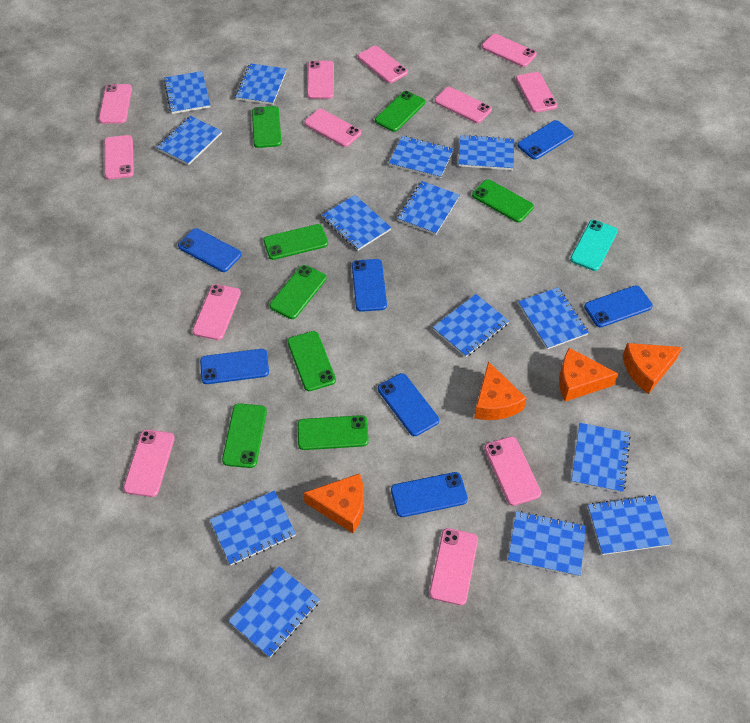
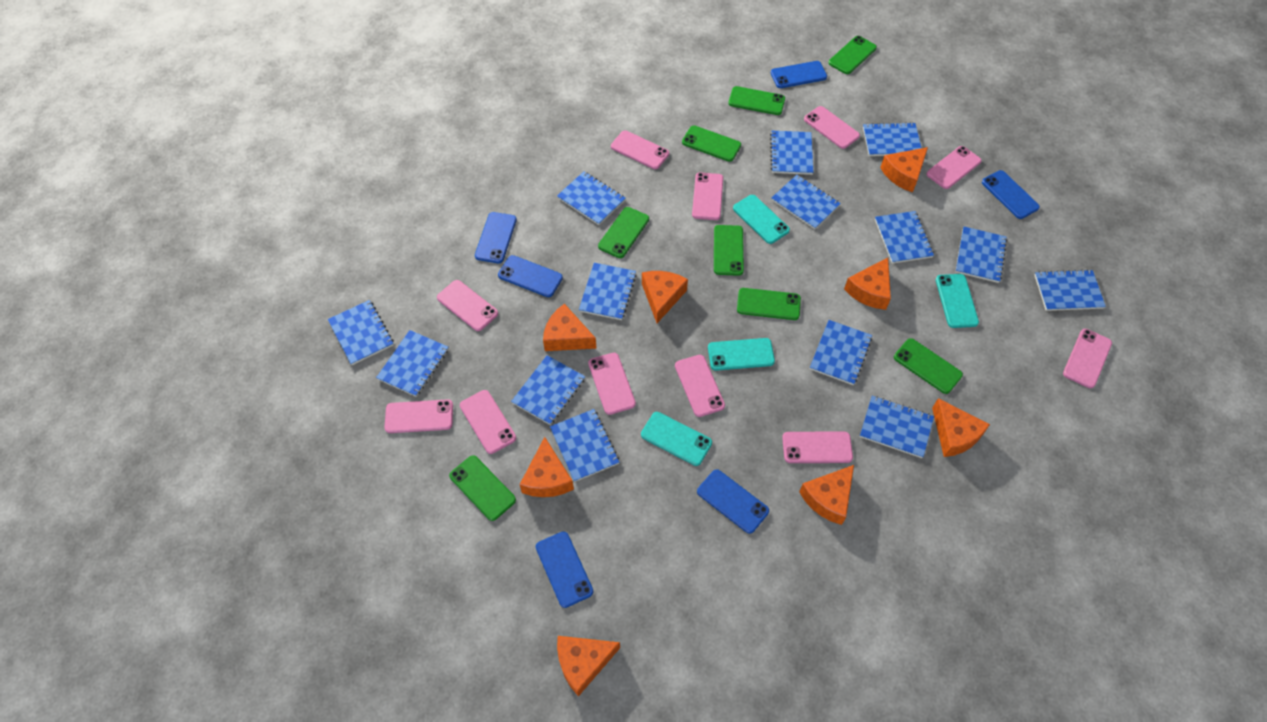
blue phone: 7 -> 6
orange cheese: 4 -> 8
pink phone: 12 -> 11
turquoise phone: 1 -> 4

